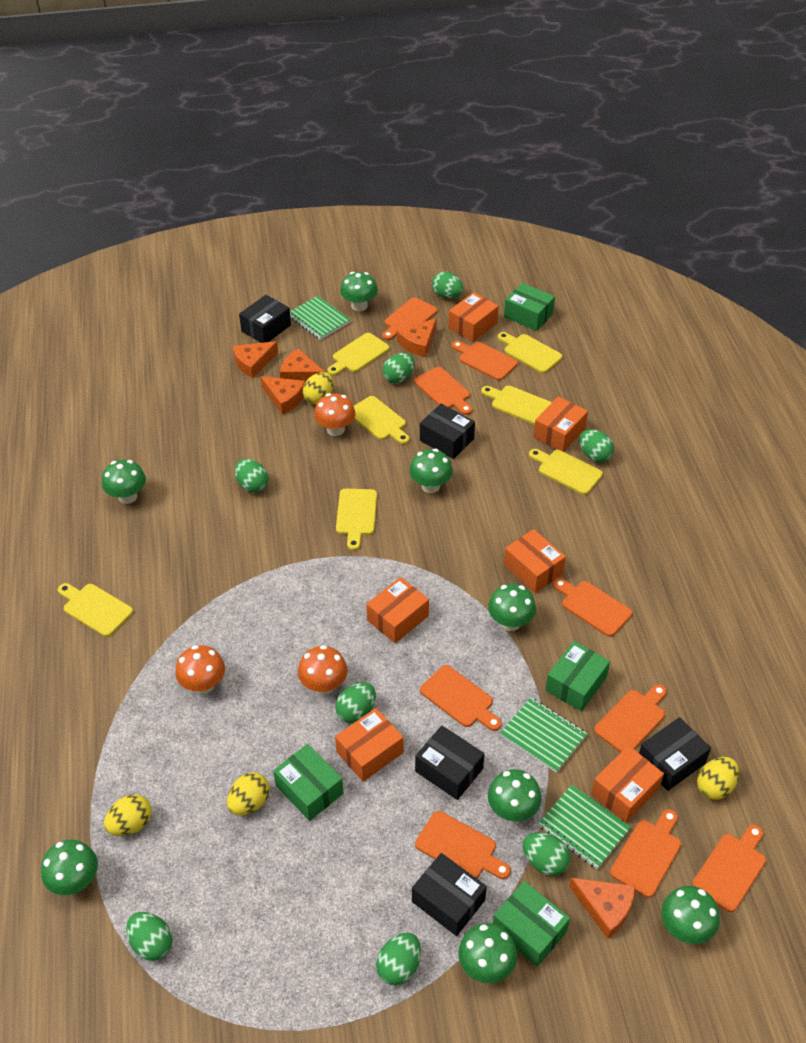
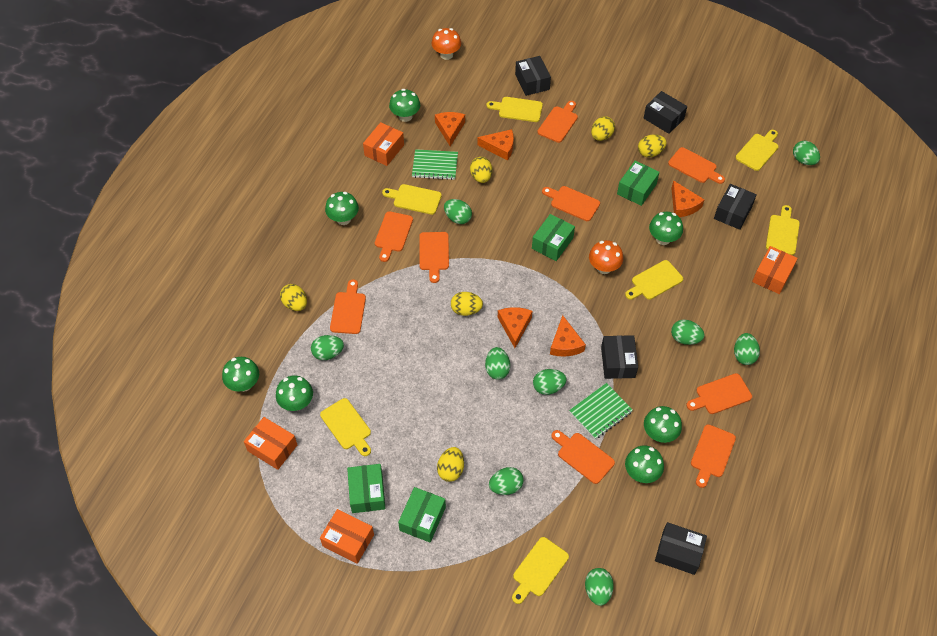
green egg: 8 -> 9
green mushroom: 8 -> 7
green notebook: 3 -> 2
orange box: 6 -> 4
orange mushroom: 3 -> 2
yellow egg: 4 -> 6

